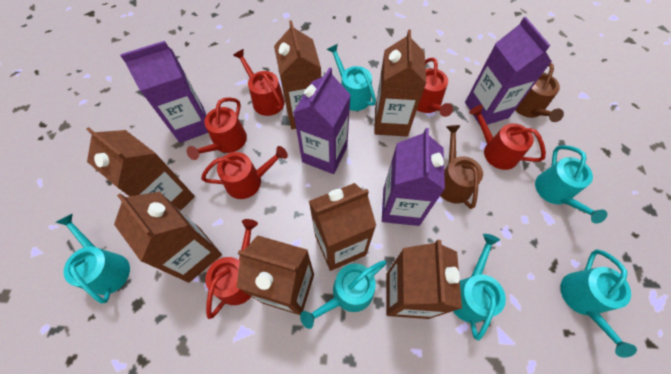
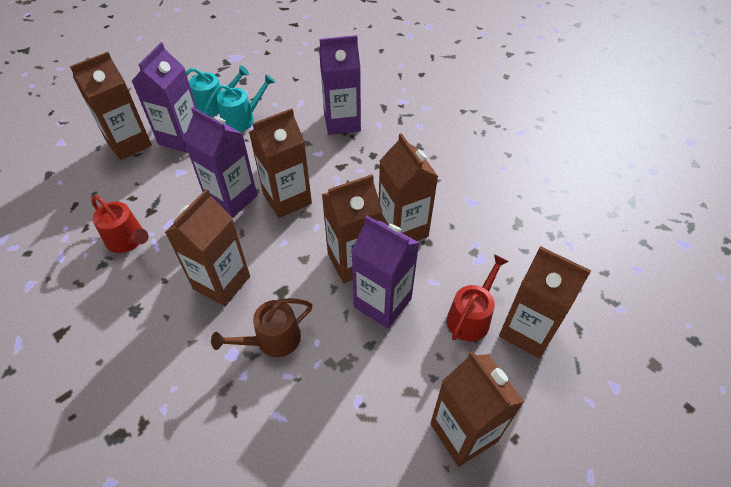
brown watering can: 2 -> 1
red watering can: 6 -> 2
turquoise watering can: 6 -> 2

